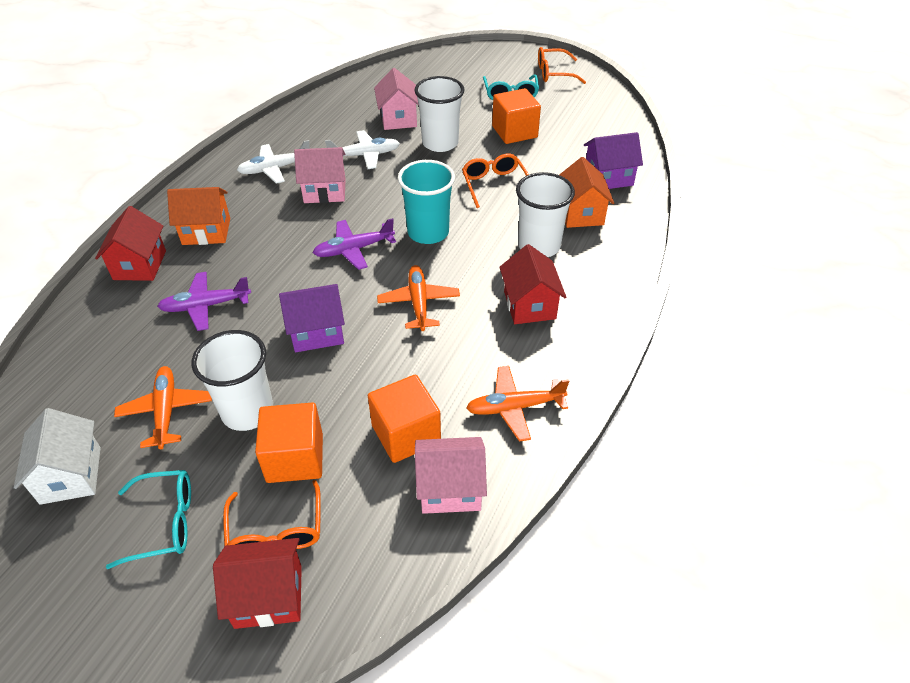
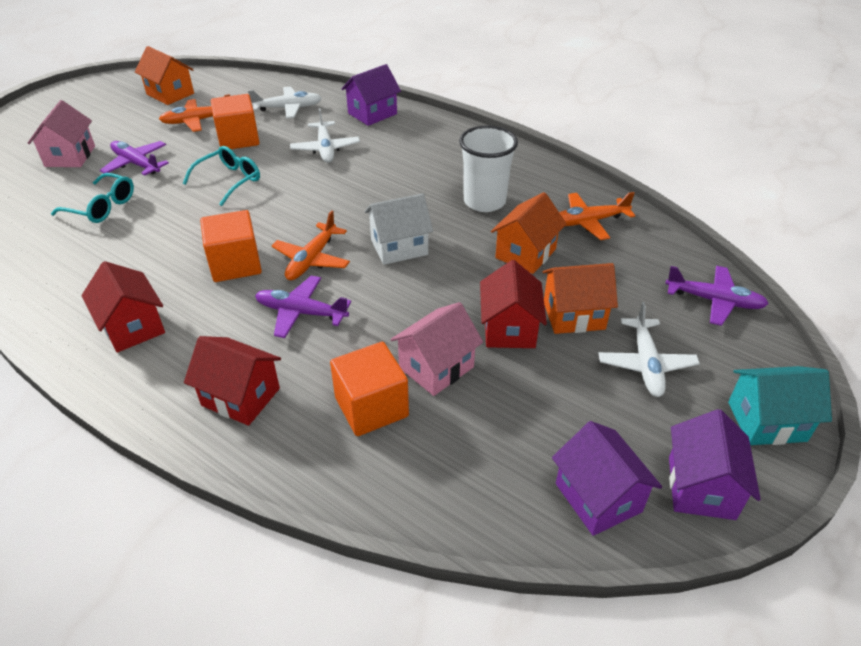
orange glasses: 3 -> 0
orange house: 2 -> 3
pink house: 3 -> 2
purple house: 2 -> 3
purple plane: 2 -> 3
turquoise cup: 1 -> 0
turquoise house: 0 -> 1
white cup: 3 -> 1
white plane: 2 -> 3

